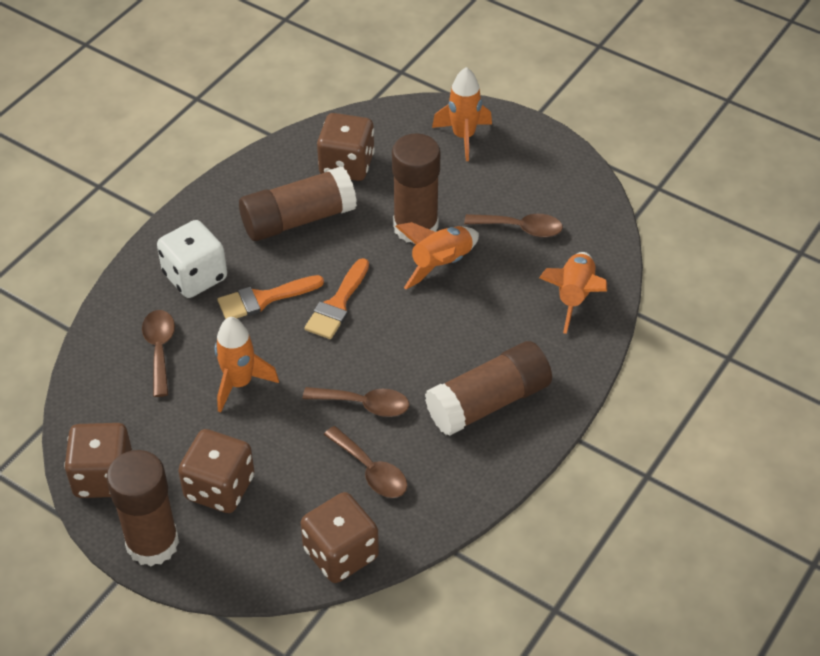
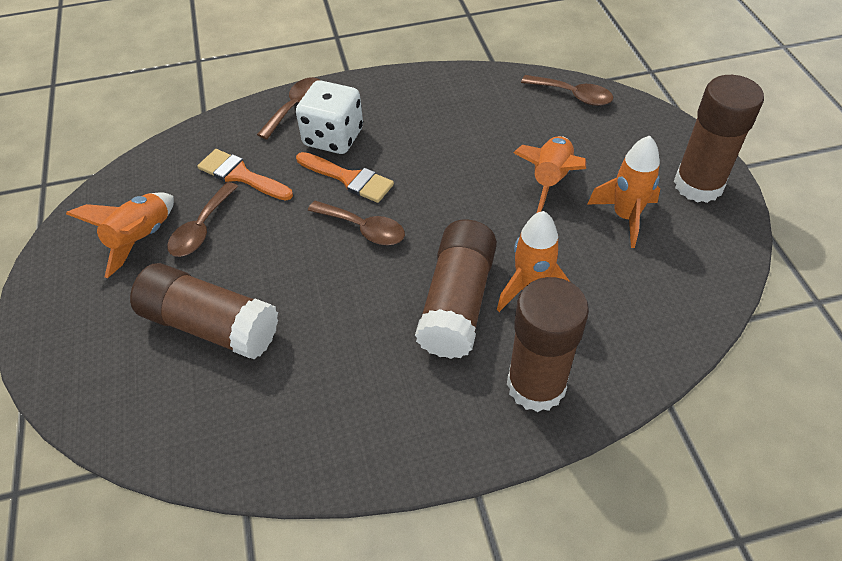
brown dice: 4 -> 0

